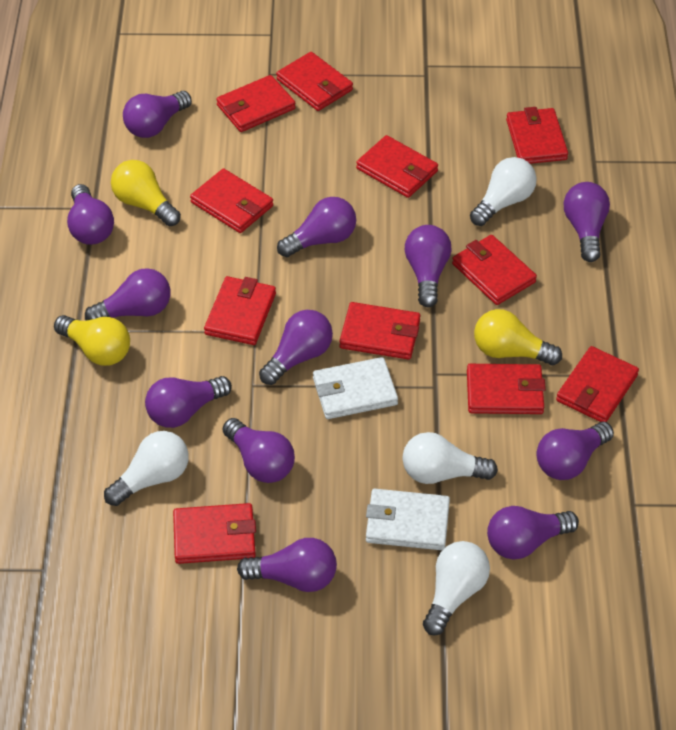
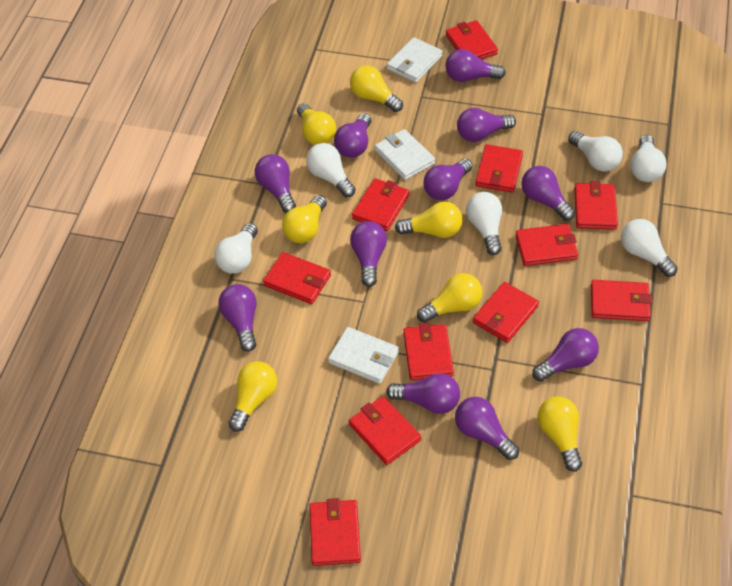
purple light bulb: 12 -> 11
white light bulb: 4 -> 6
white wallet: 2 -> 3
yellow light bulb: 3 -> 7

